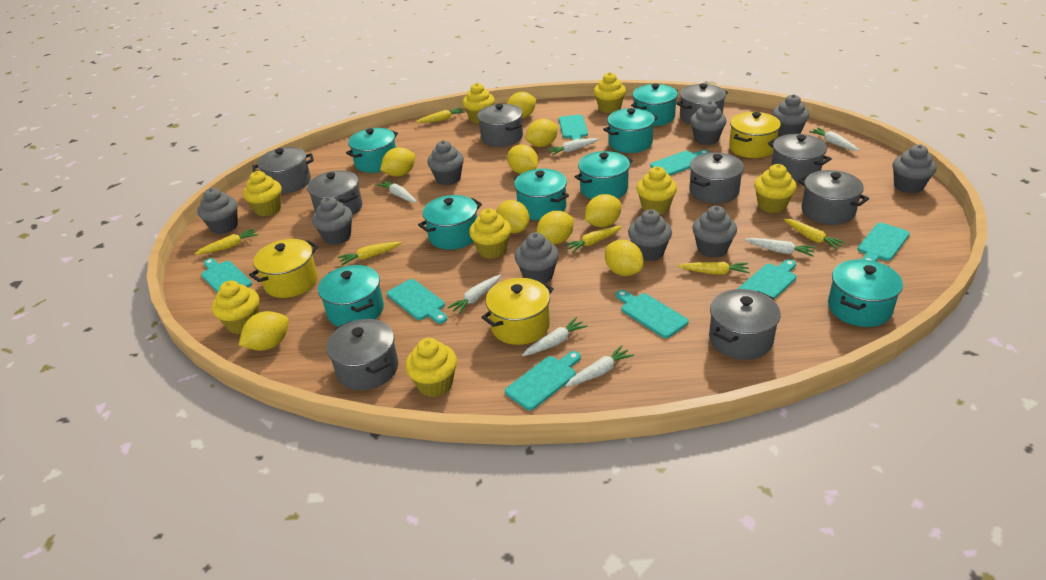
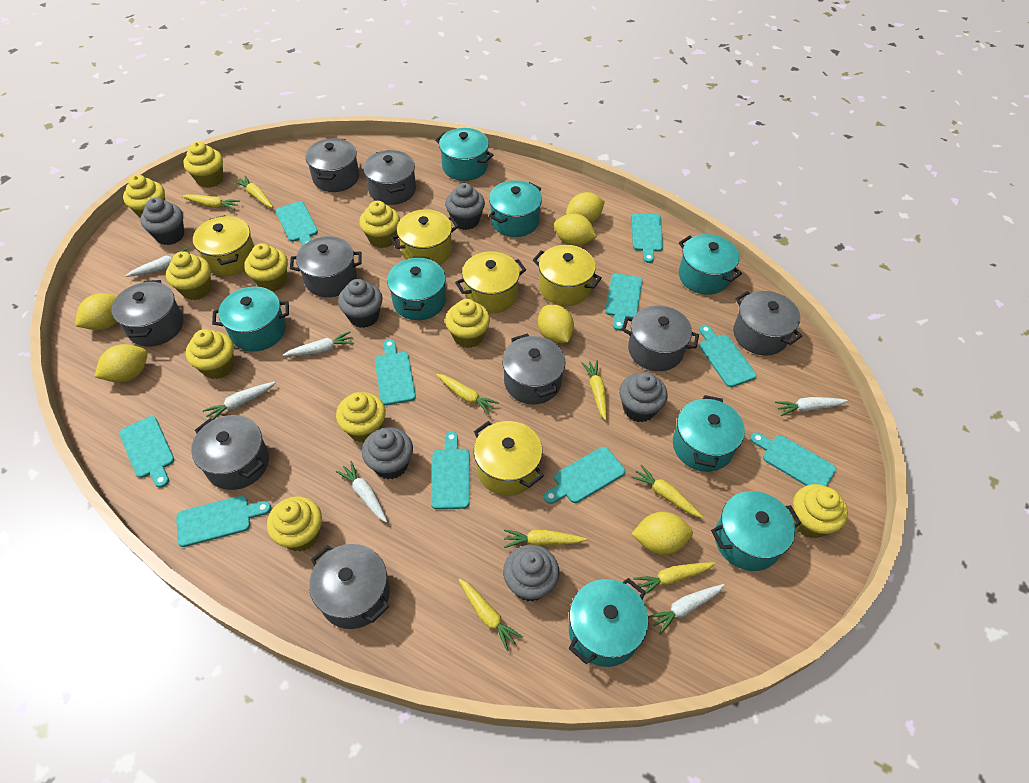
grey cupcake: 9 -> 6
turquoise cutting board: 8 -> 10
white carrot: 7 -> 6
yellow carrot: 6 -> 8
yellow cupcake: 8 -> 10
yellow lemon: 9 -> 6
yellow pot: 3 -> 5

